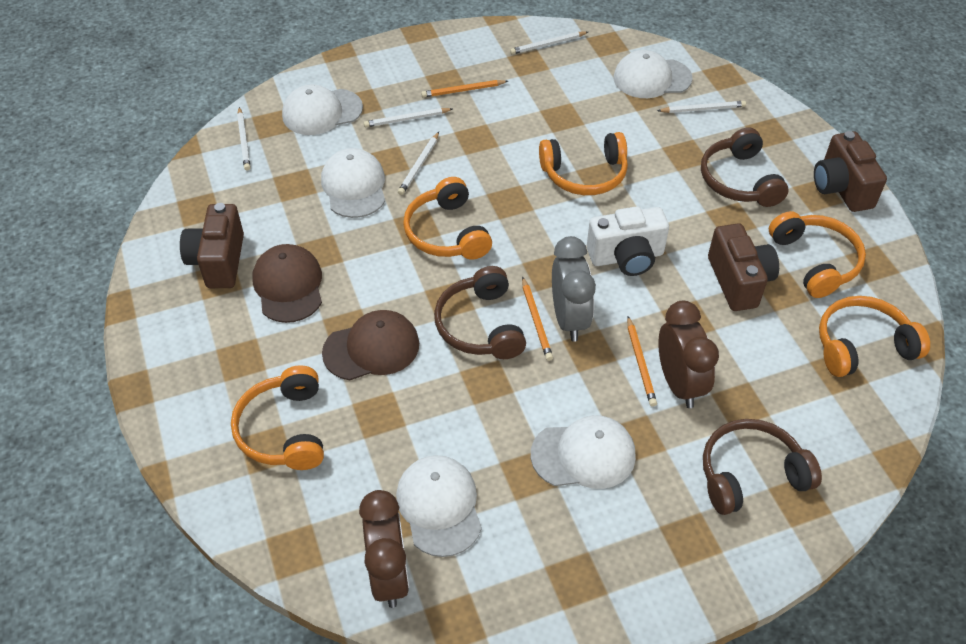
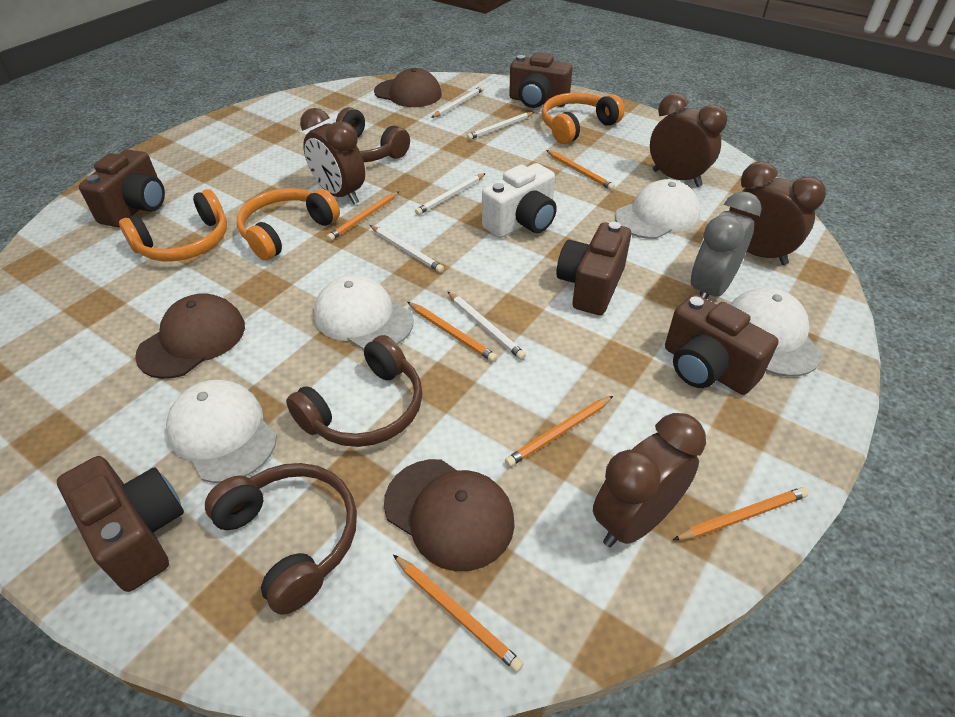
brown camera: 3 -> 5
brown cap: 2 -> 3
brown clock: 2 -> 4
orange headphones: 5 -> 3
orange pencil: 3 -> 6
white cap: 5 -> 4

